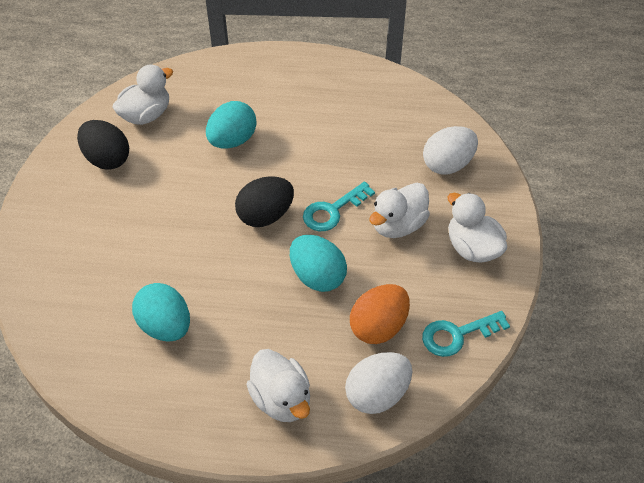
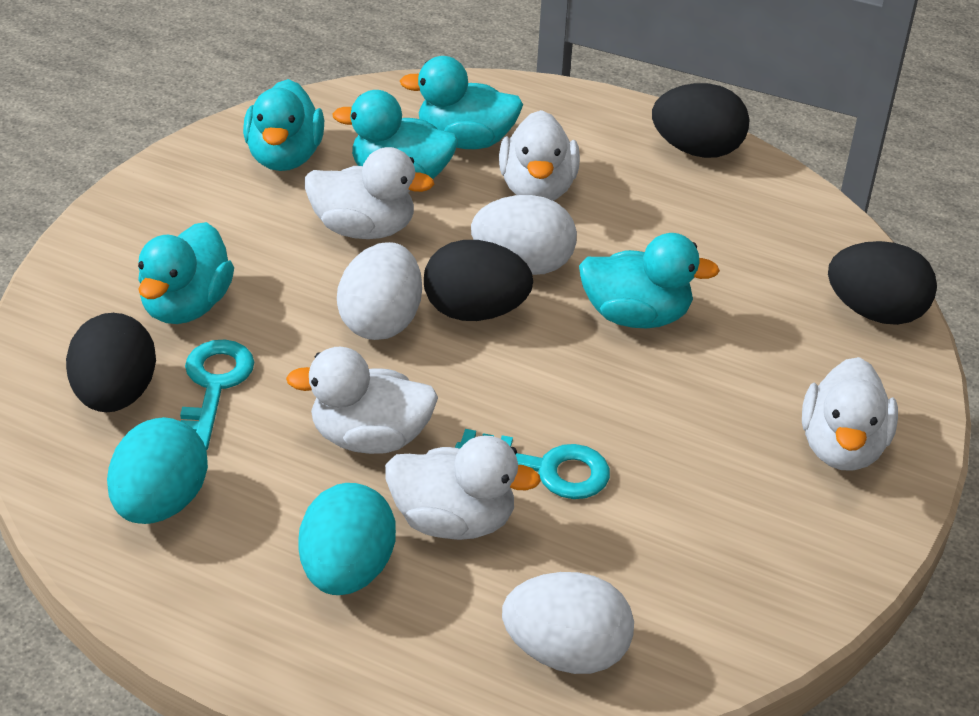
black egg: 2 -> 4
orange egg: 1 -> 0
turquoise duck: 0 -> 5
turquoise egg: 3 -> 2
white duck: 4 -> 5
white egg: 2 -> 3

